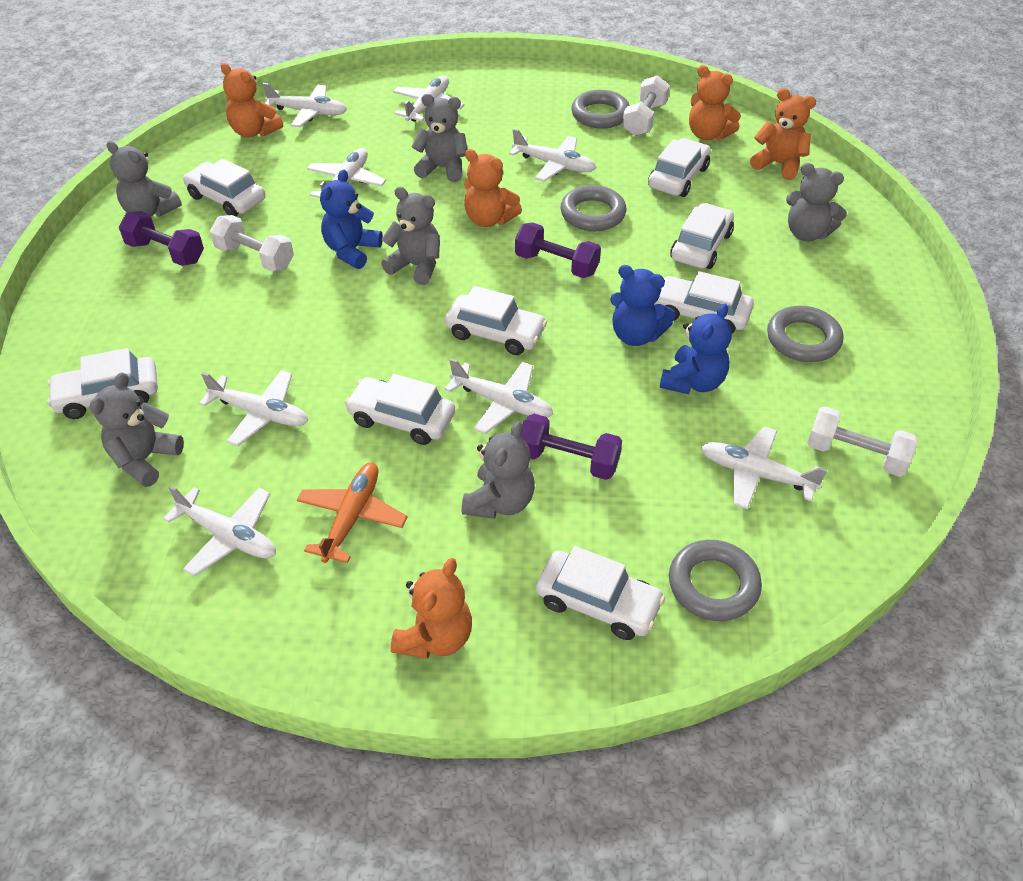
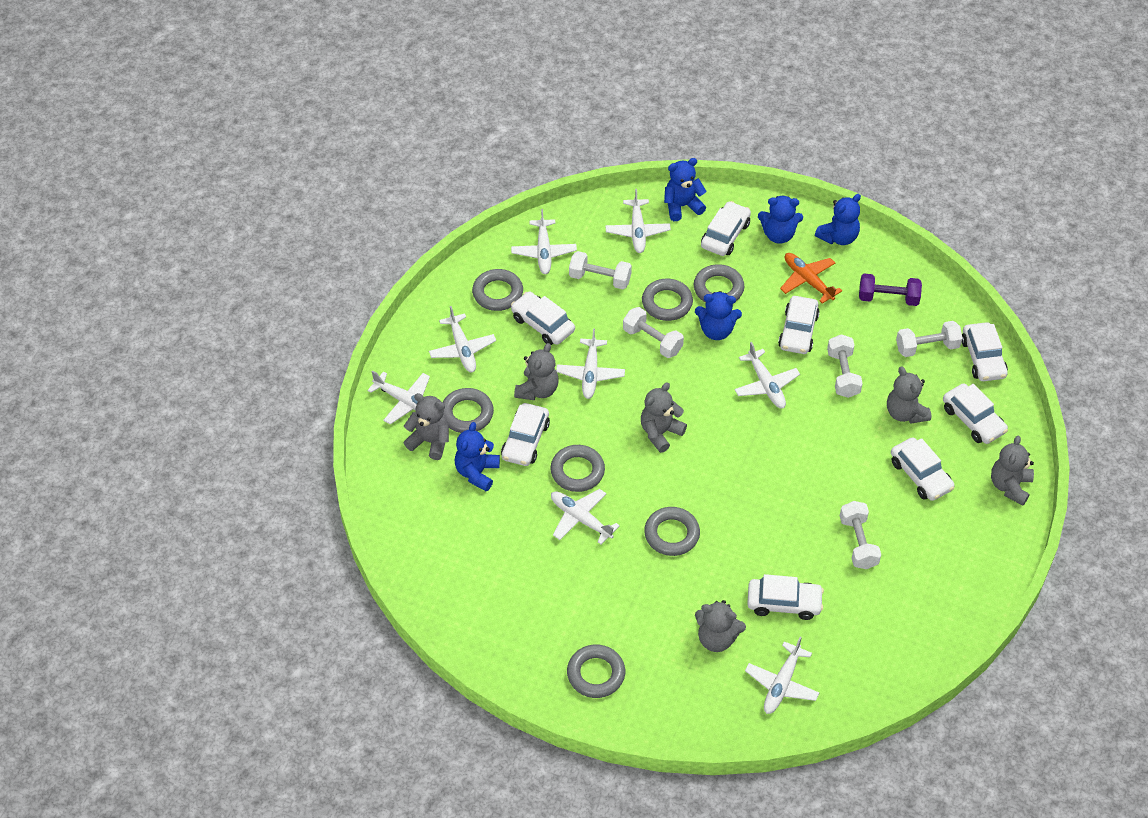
blue teddy bear: 3 -> 5
grey ring: 4 -> 7
orange teddy bear: 5 -> 0
purple dumbbell: 3 -> 1
white dumbbell: 3 -> 5

